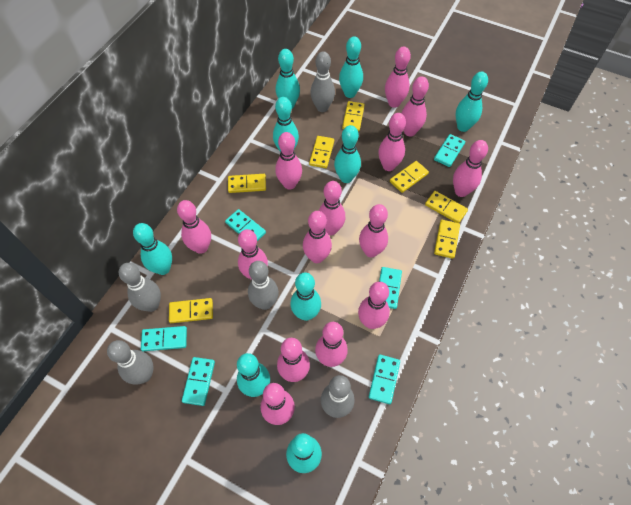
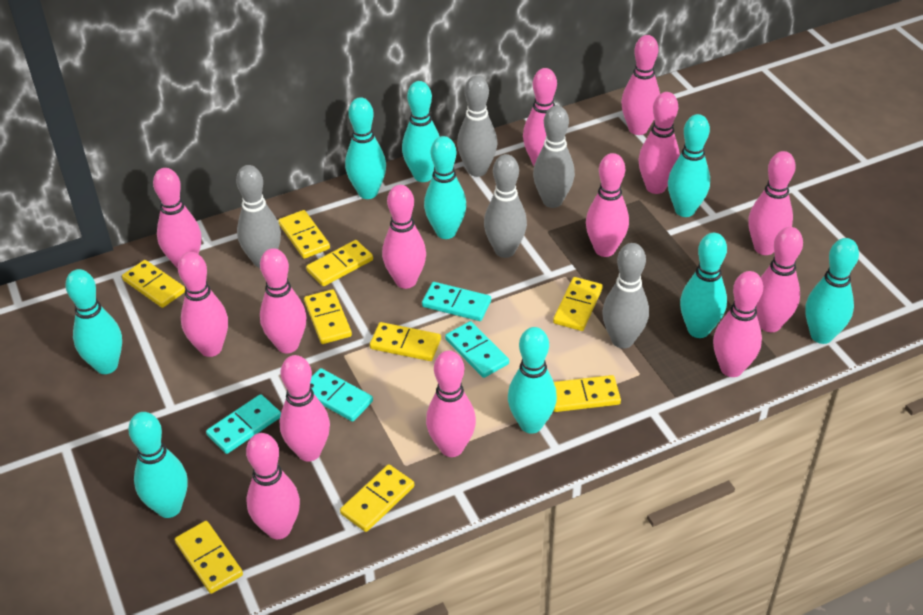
turquoise domino: 6 -> 4
yellow domino: 7 -> 9

